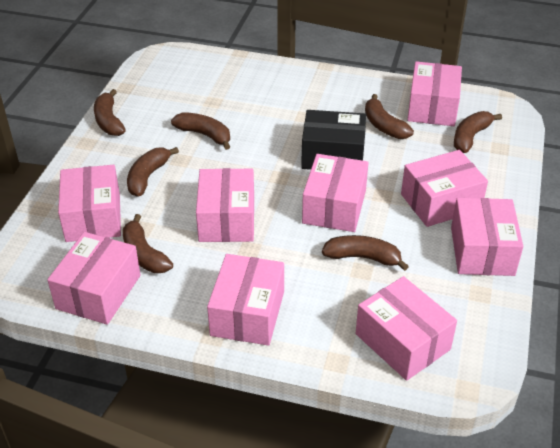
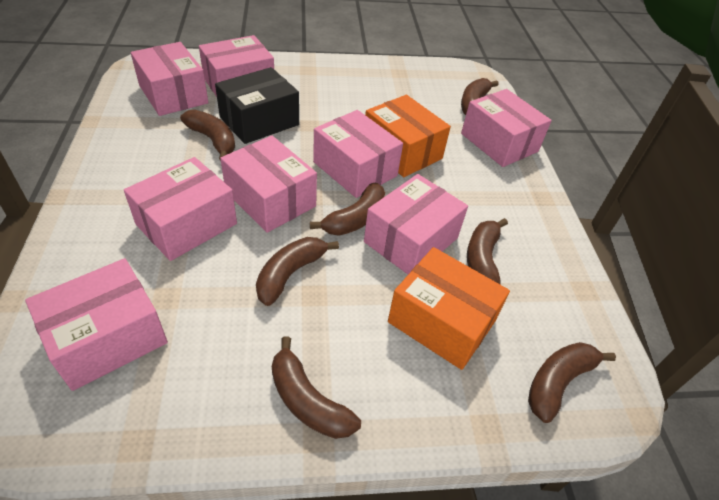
orange box: 0 -> 2
pink box: 9 -> 8

